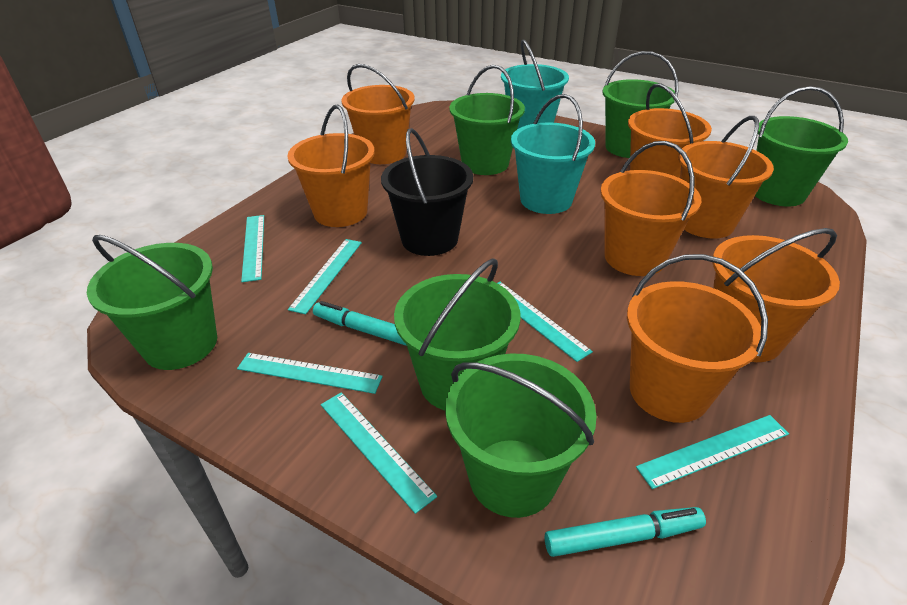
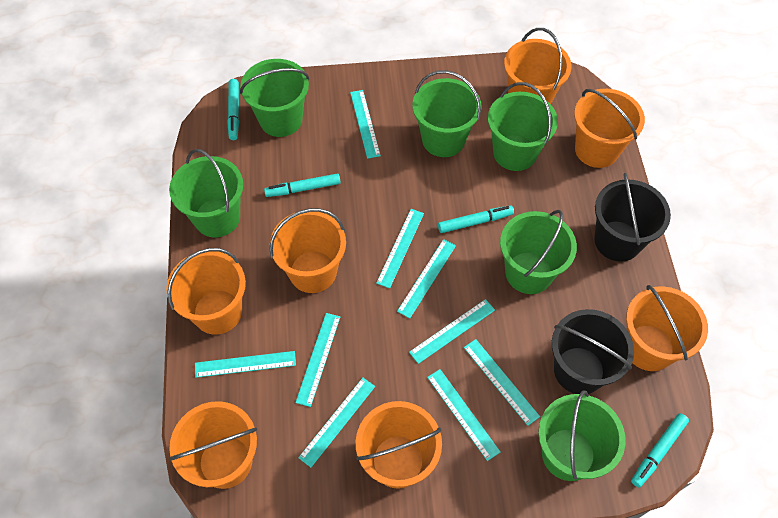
black bucket: 1 -> 2
turquoise bucket: 2 -> 0
turquoise marker: 2 -> 4
turquoise ruler: 6 -> 9

